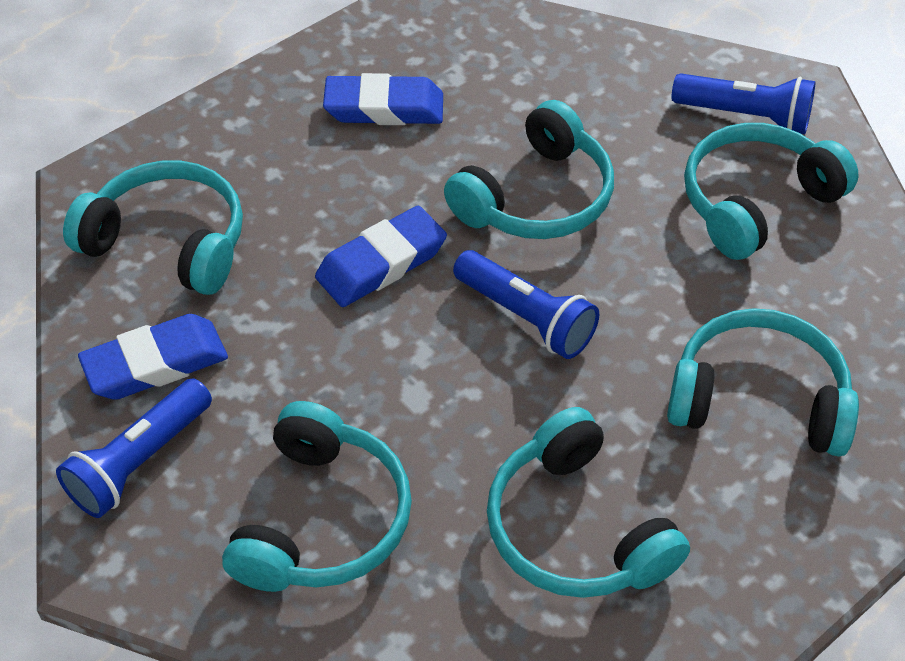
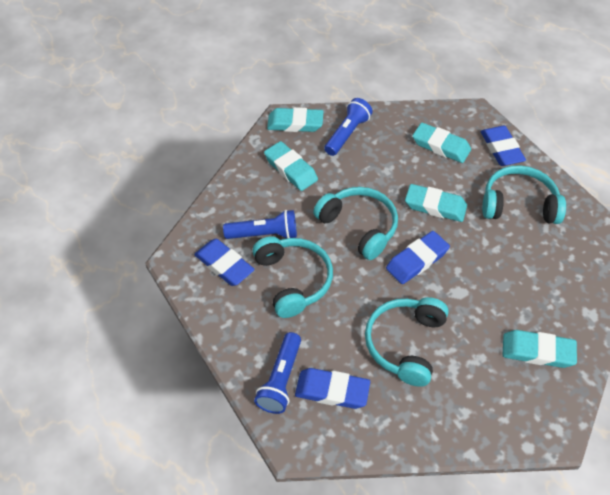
blue eraser: 3 -> 4
turquoise eraser: 0 -> 5
turquoise headphones: 6 -> 4

